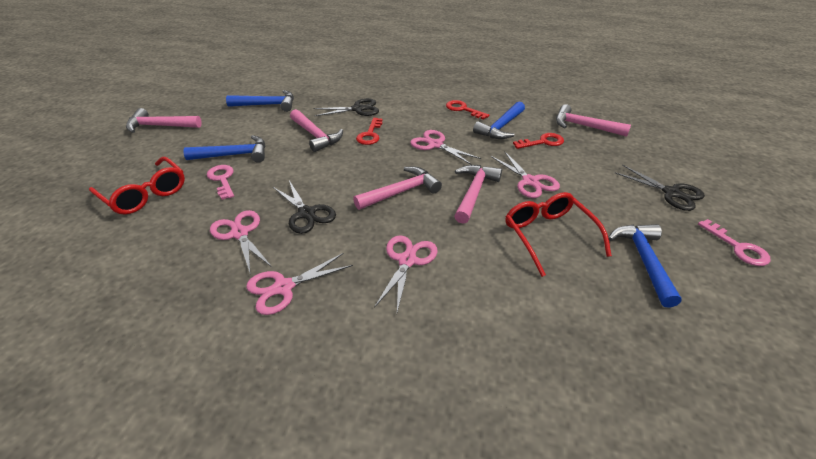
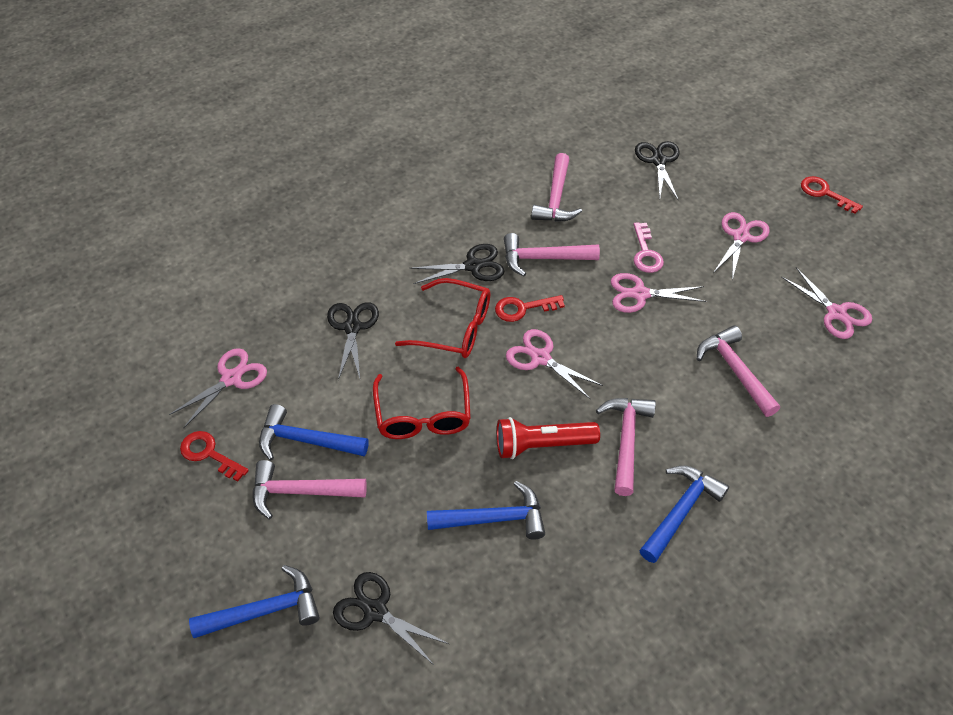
black scissors: 3 -> 4
pink key: 2 -> 1
red flashlight: 0 -> 1

